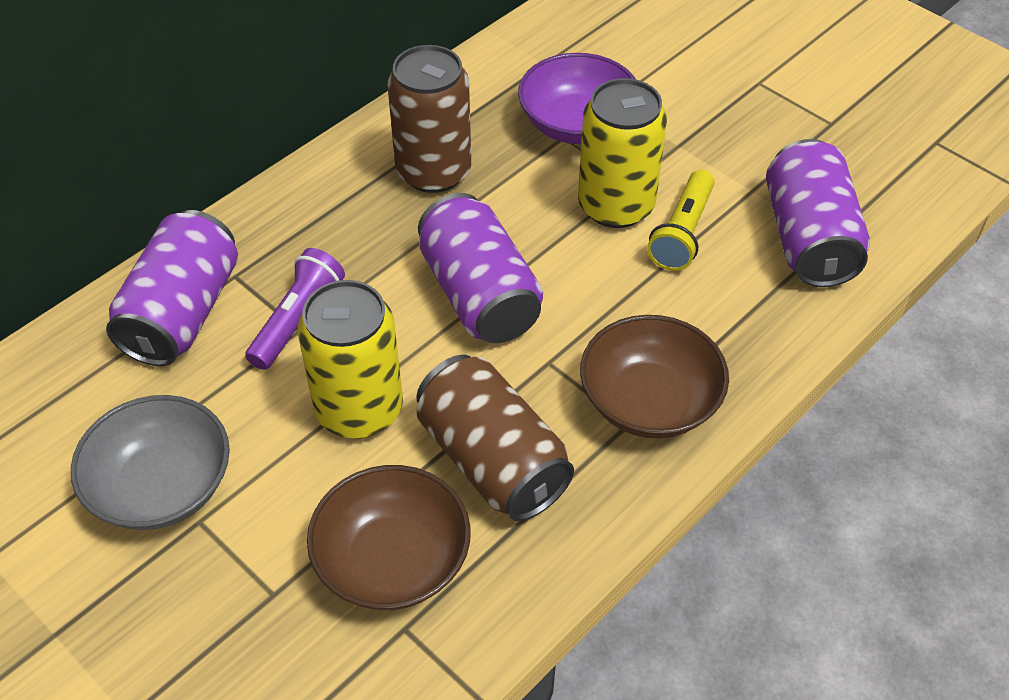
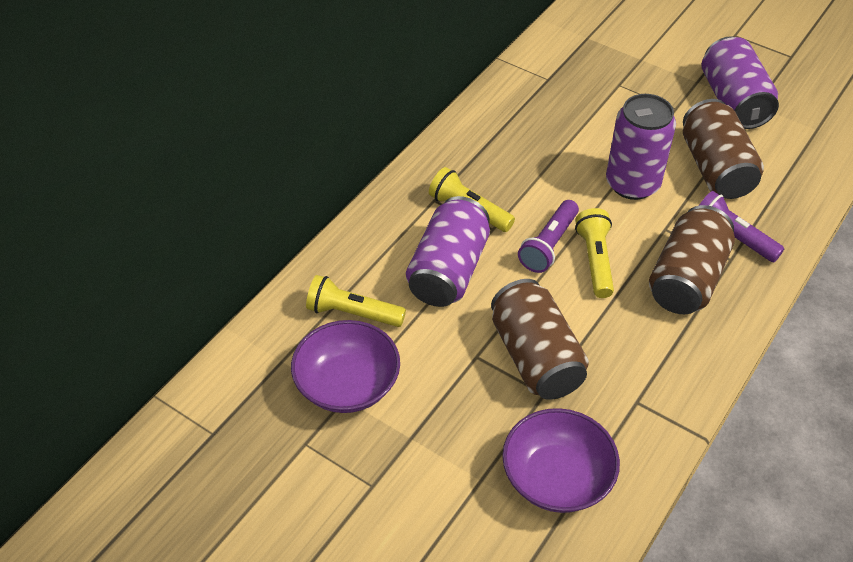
brown bowl: 2 -> 0
brown can: 2 -> 3
grey bowl: 1 -> 0
purple bowl: 1 -> 2
purple flashlight: 1 -> 2
yellow can: 2 -> 0
yellow flashlight: 1 -> 3

